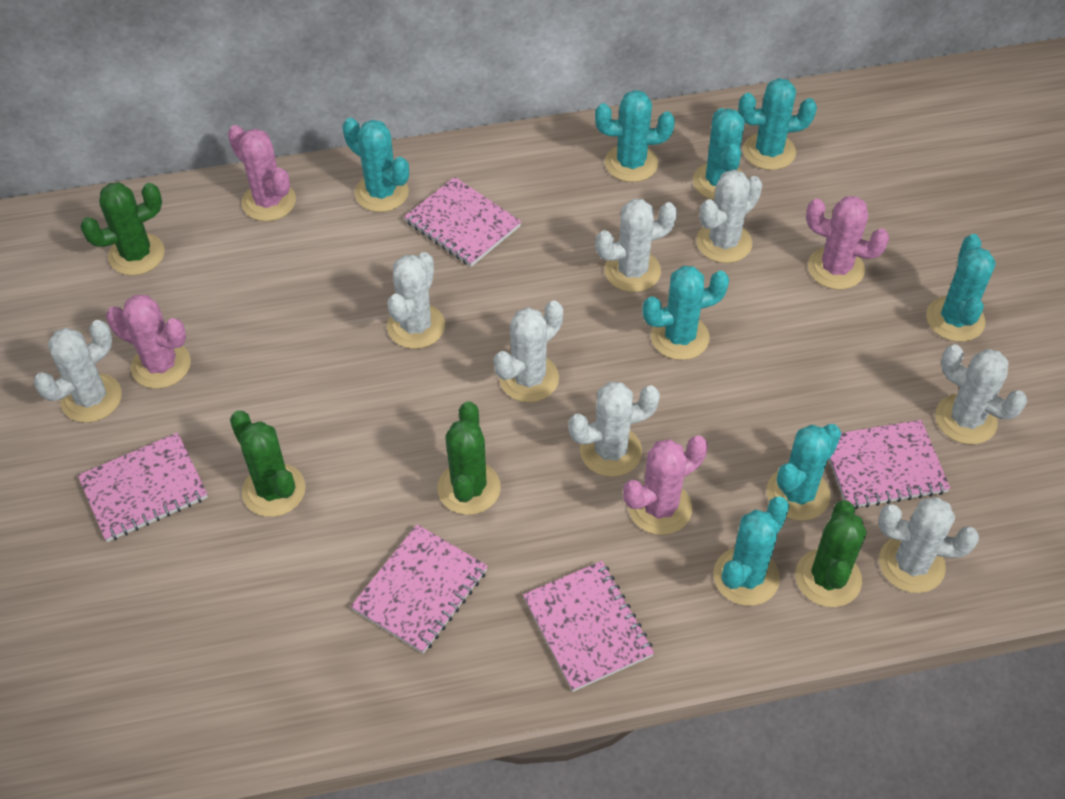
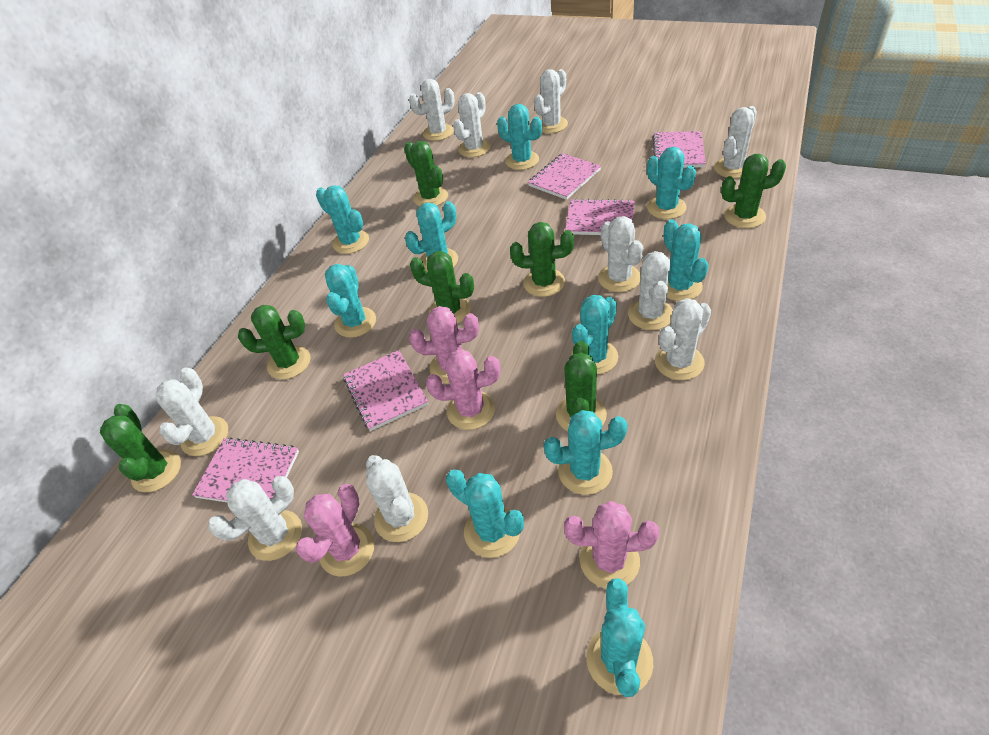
green cactus: 4 -> 7
turquoise cactus: 8 -> 10
white cactus: 8 -> 10

